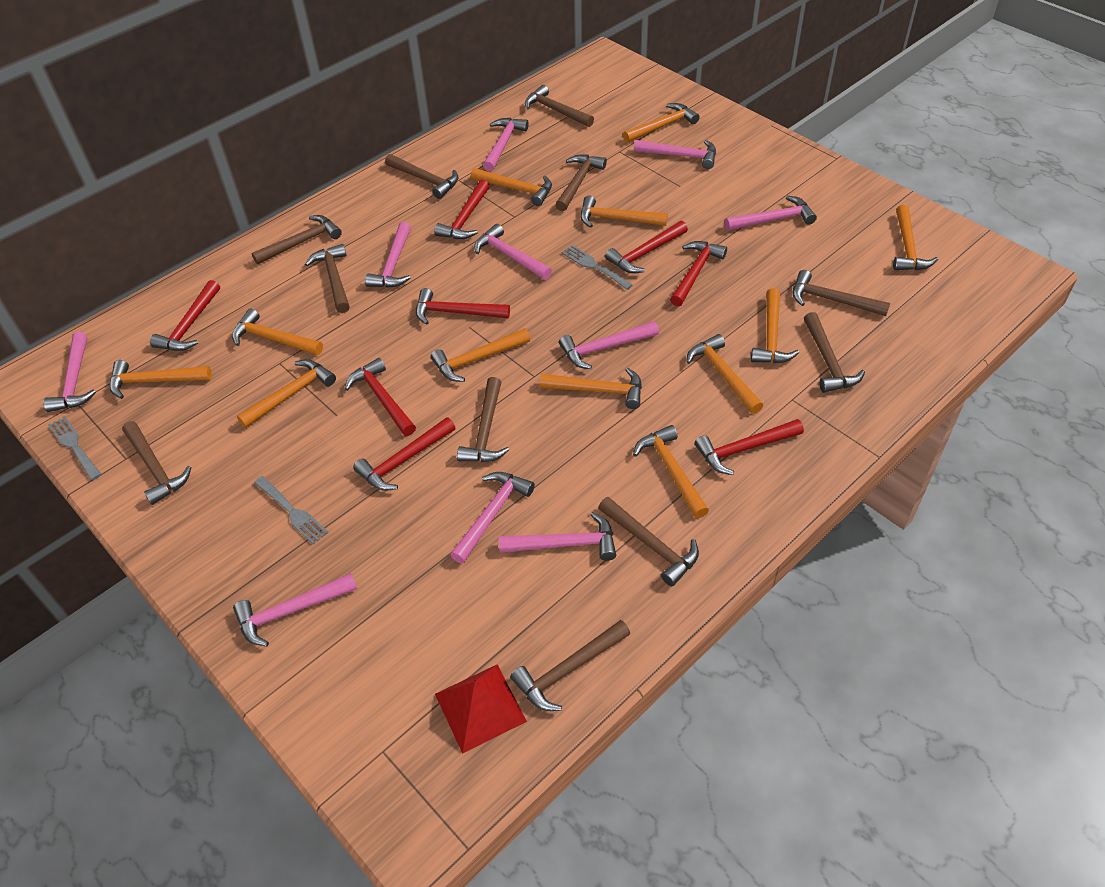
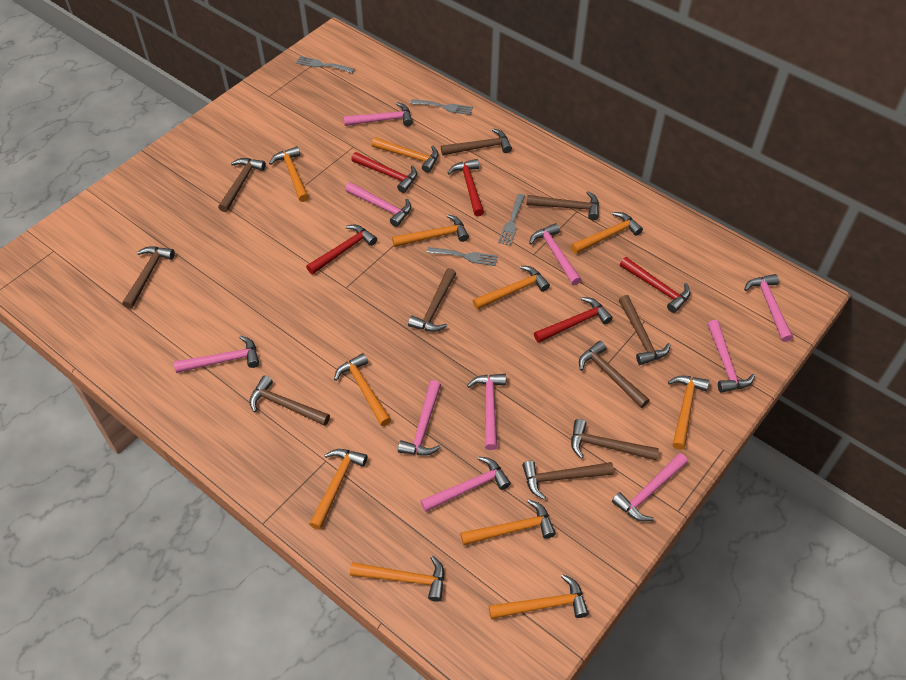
brown hammer: 11 -> 10
grey fork: 3 -> 4
orange hammer: 12 -> 11
red hammer: 8 -> 5
red pyramid: 1 -> 0

